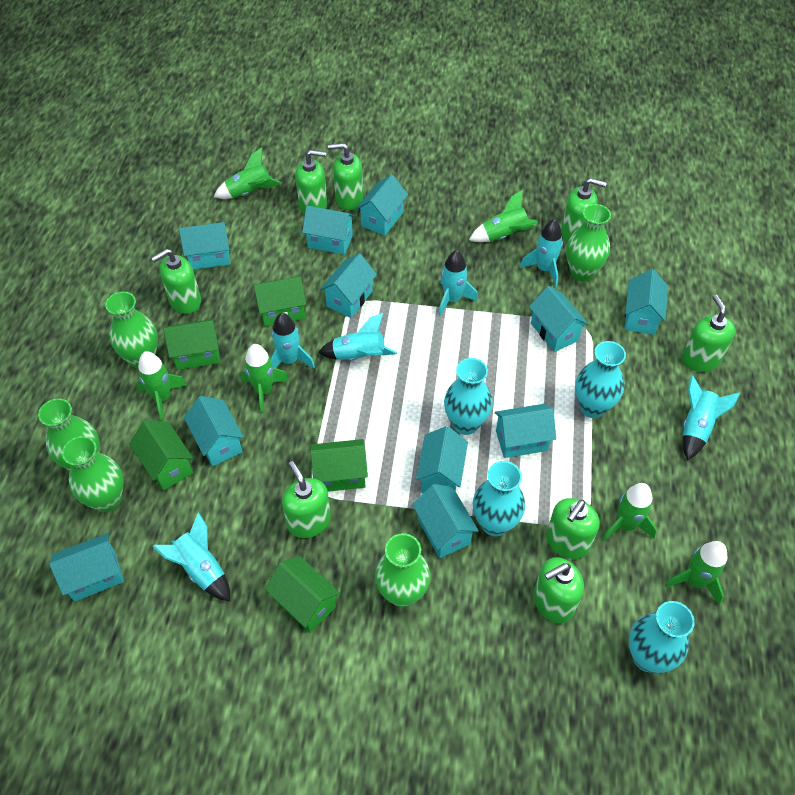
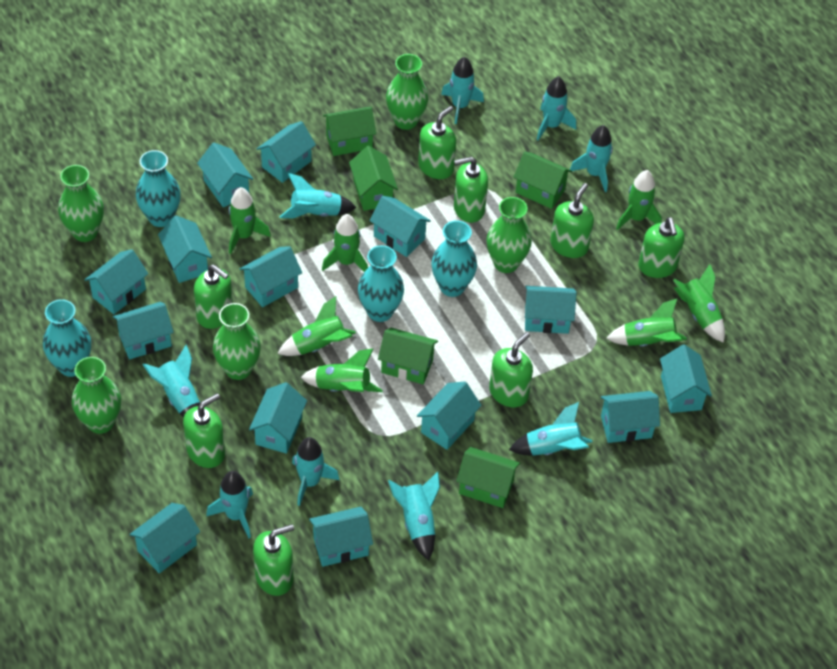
green rocket: 6 -> 7
turquoise house: 11 -> 14
turquoise rocket: 6 -> 9

